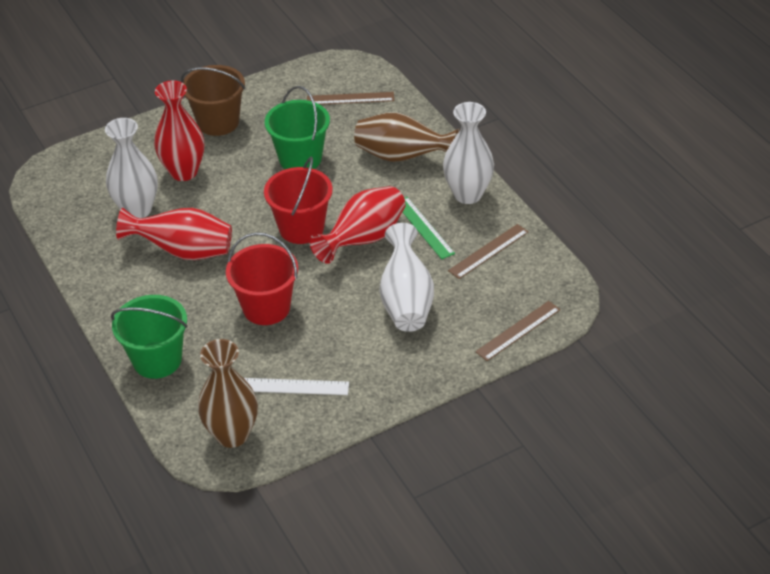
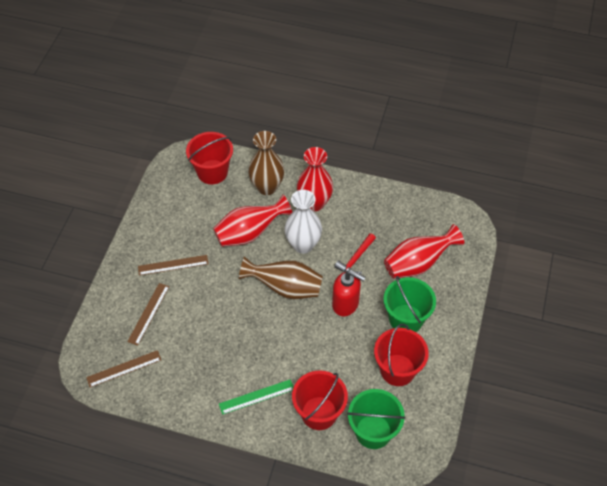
brown bucket: 1 -> 0
red bucket: 2 -> 3
red hammer: 0 -> 1
red soap dispenser: 0 -> 1
white ruler: 1 -> 0
white vase: 3 -> 1

